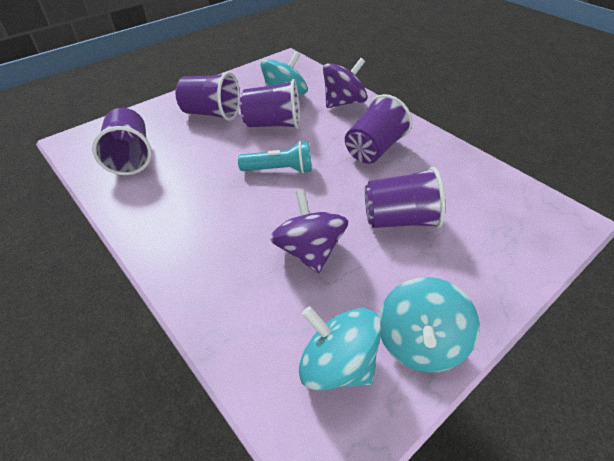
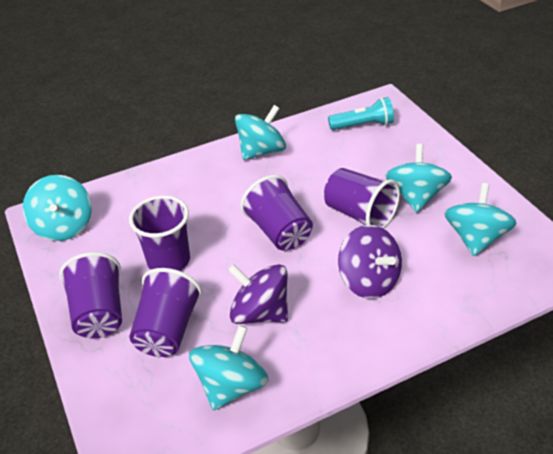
turquoise spinning top: 3 -> 5

